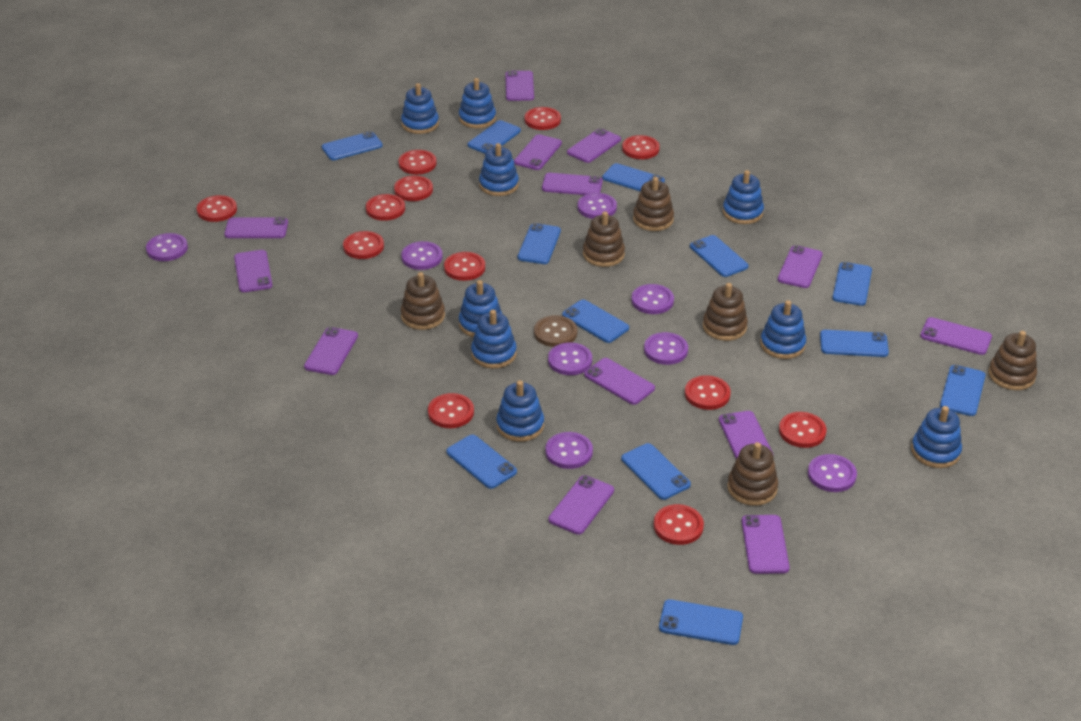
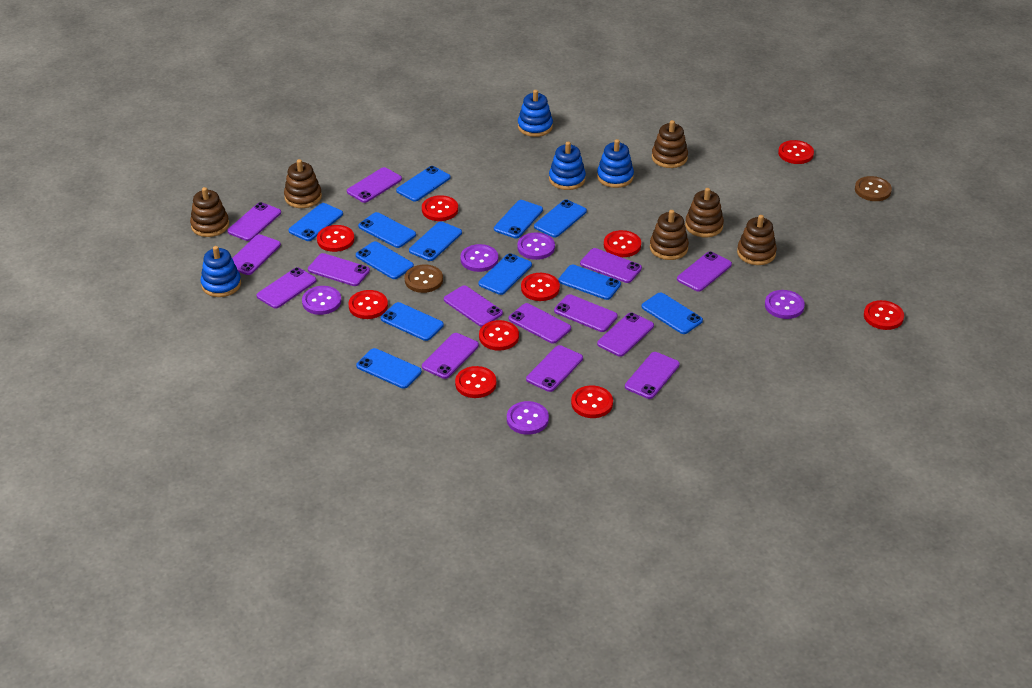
blue stacking toy: 9 -> 4
brown button: 1 -> 2
purple button: 8 -> 5
purple phone: 13 -> 14
red button: 12 -> 10

